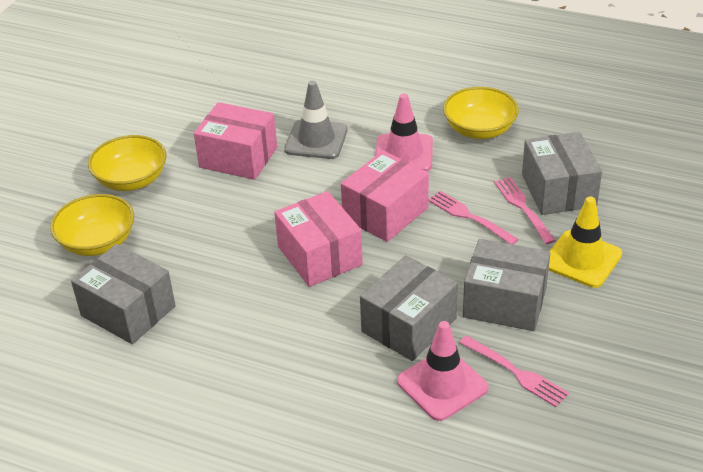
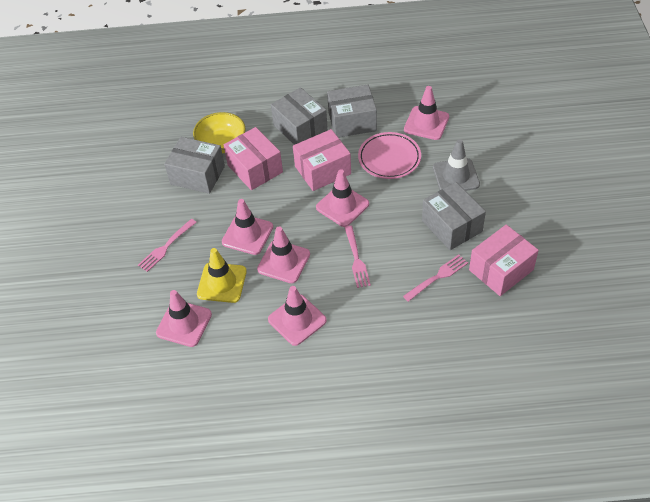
pink plate: 0 -> 1
pink traffic cone: 2 -> 6
yellow bowl: 3 -> 1

